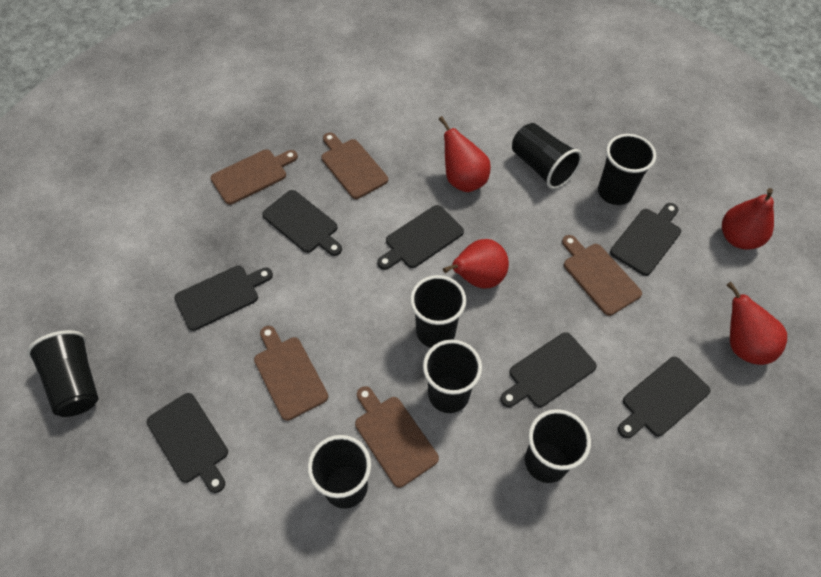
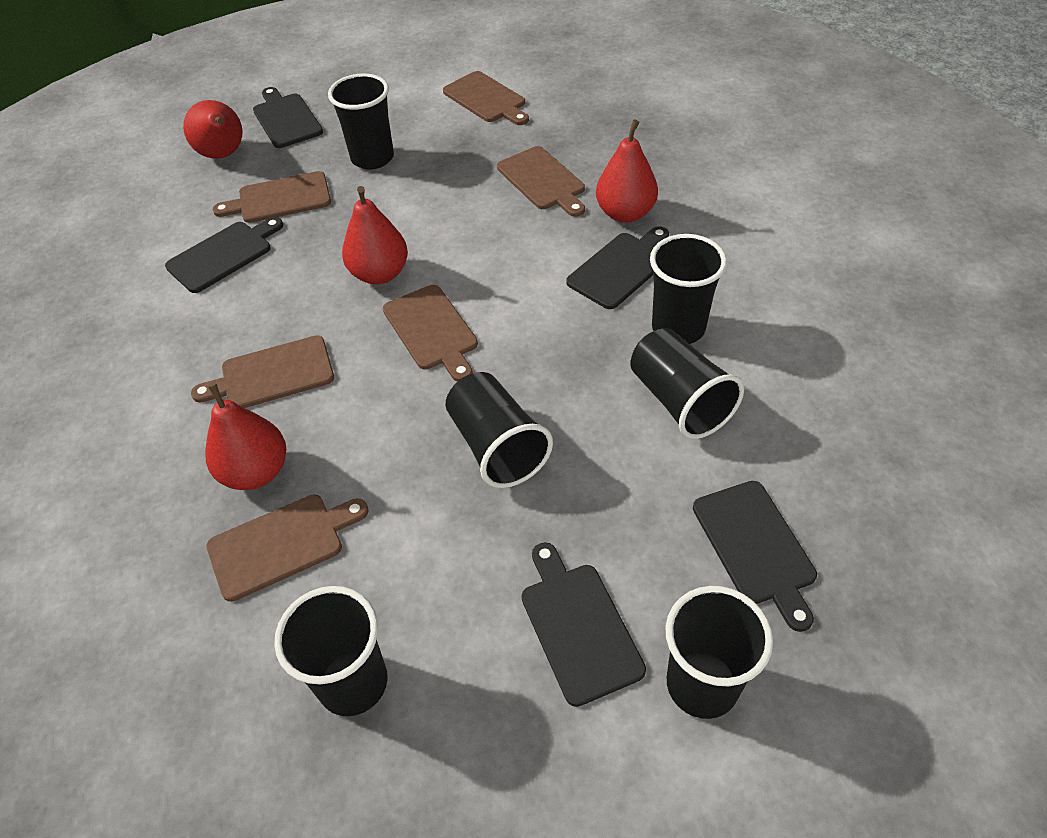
black cup: 7 -> 6
black cutting board: 7 -> 5
brown cutting board: 5 -> 6

